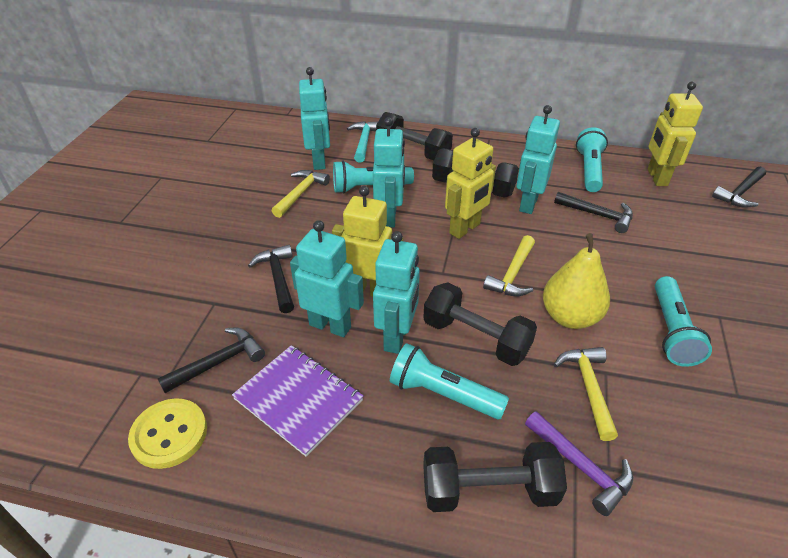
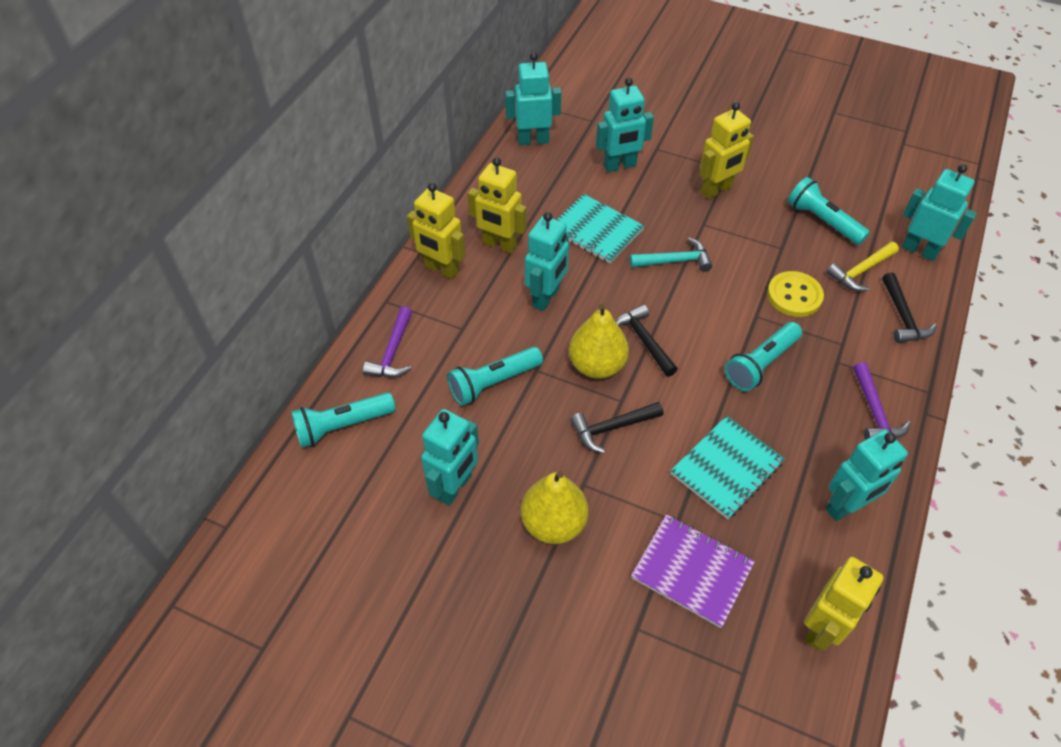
black dumbbell: 4 -> 0
black hammer: 4 -> 3
purple hammer: 1 -> 2
turquoise notebook: 0 -> 2
turquoise robot: 5 -> 6
yellow hammer: 3 -> 1
yellow pear: 1 -> 2
yellow robot: 3 -> 4

